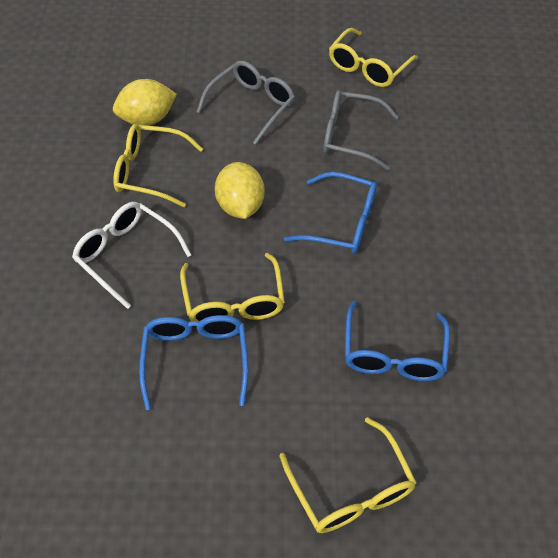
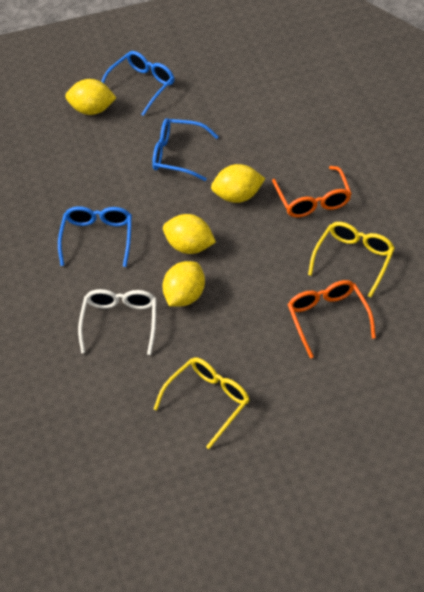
grey glasses: 2 -> 0
orange glasses: 0 -> 2
yellow glasses: 4 -> 2
yellow lemon: 2 -> 4

